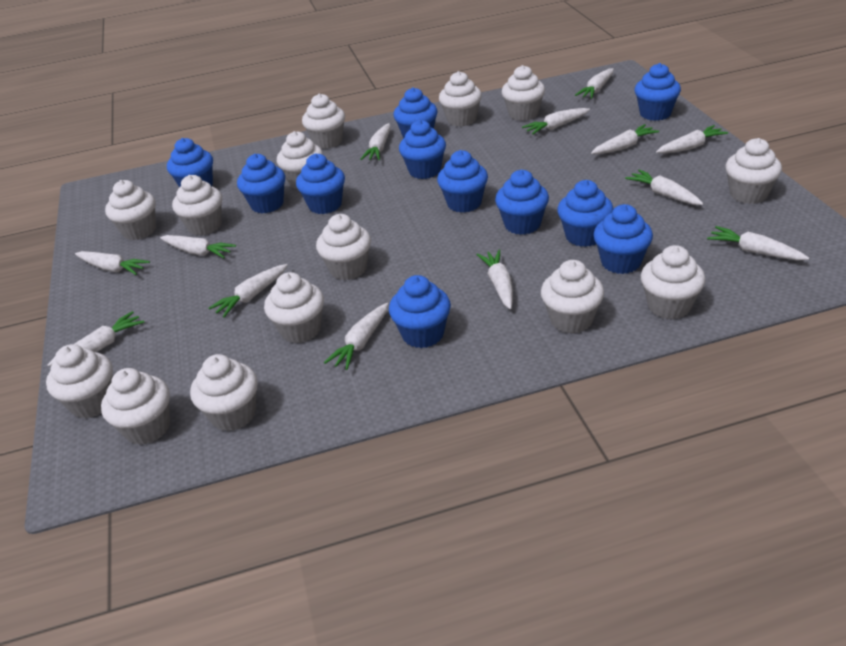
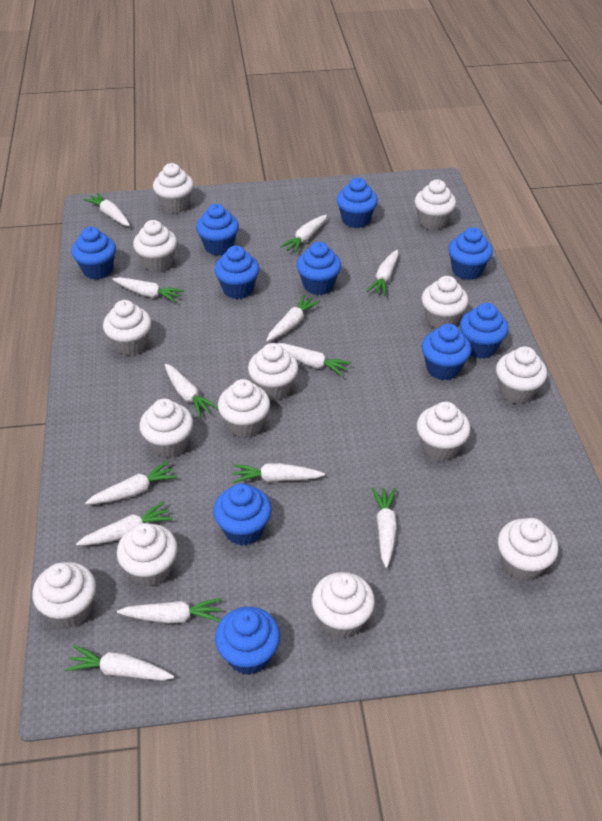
blue cupcake: 11 -> 10

